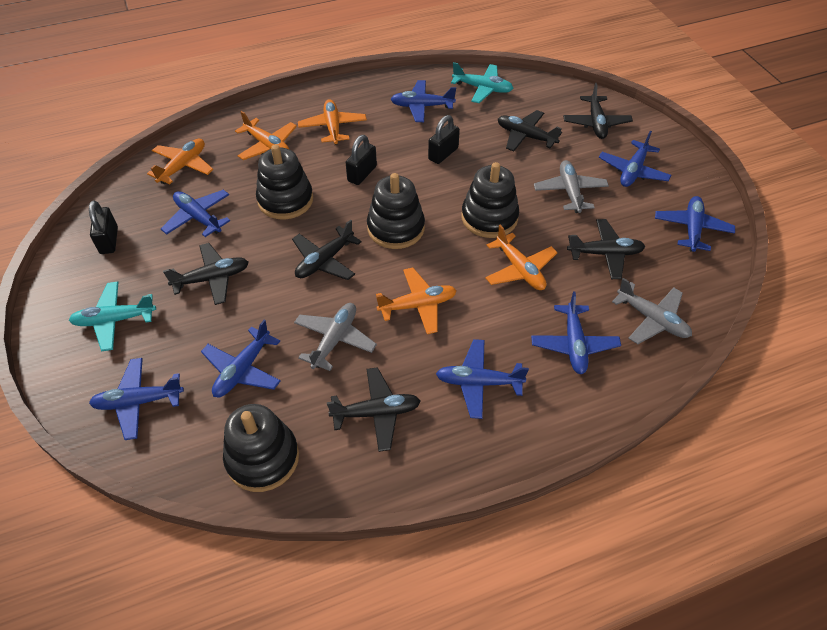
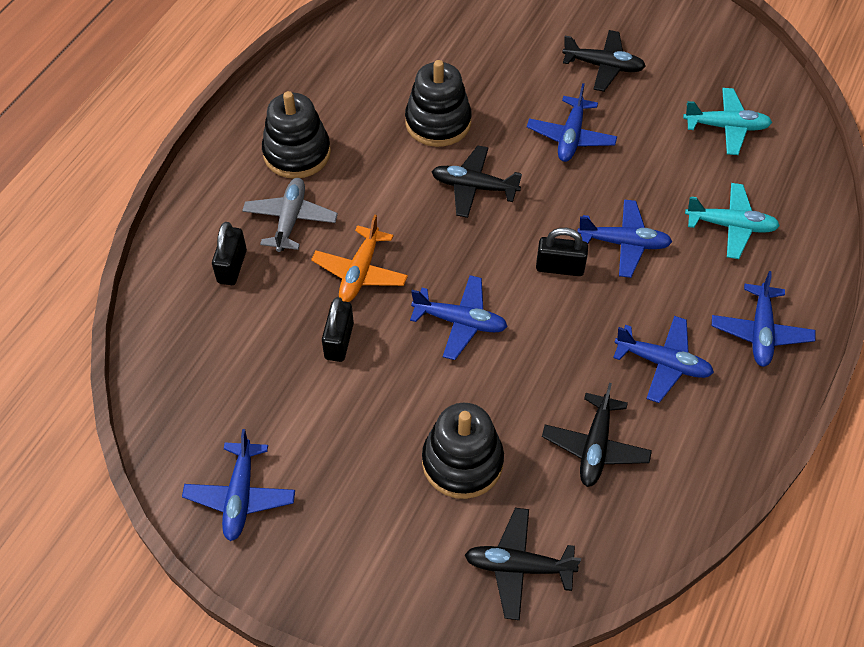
black plane: 6 -> 4
black stacking toy: 4 -> 3
blue plane: 8 -> 6
grey plane: 3 -> 1
orange plane: 5 -> 1

